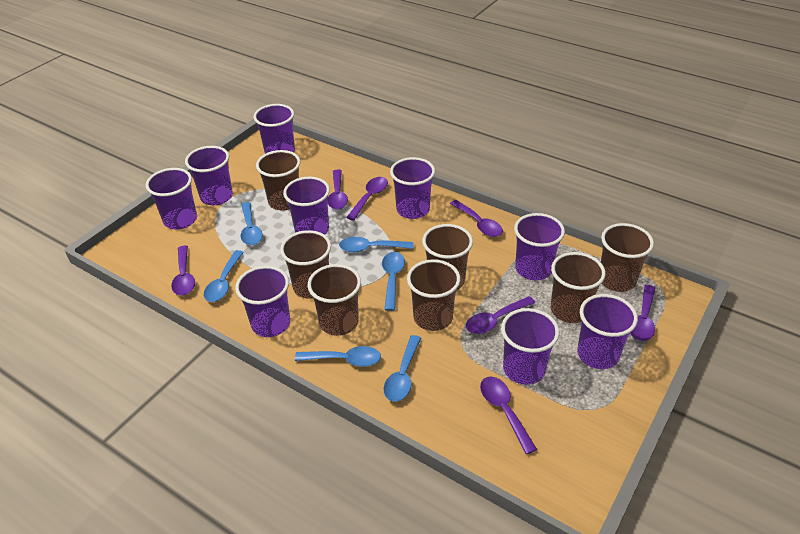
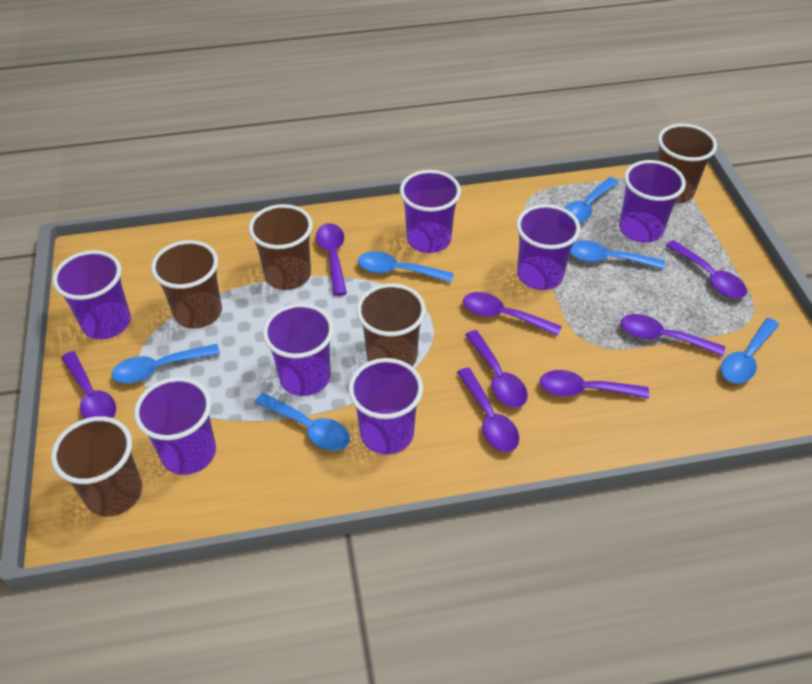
brown cup: 7 -> 5
purple cup: 9 -> 7
purple spoon: 7 -> 8

